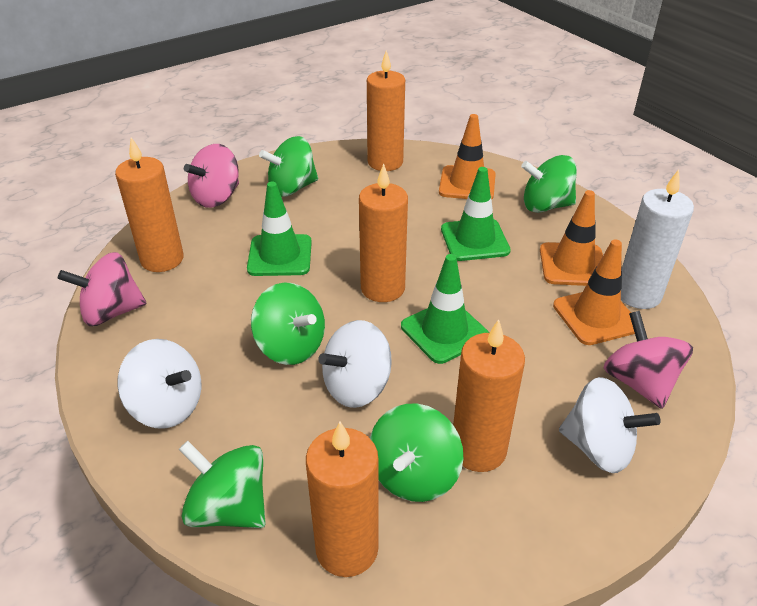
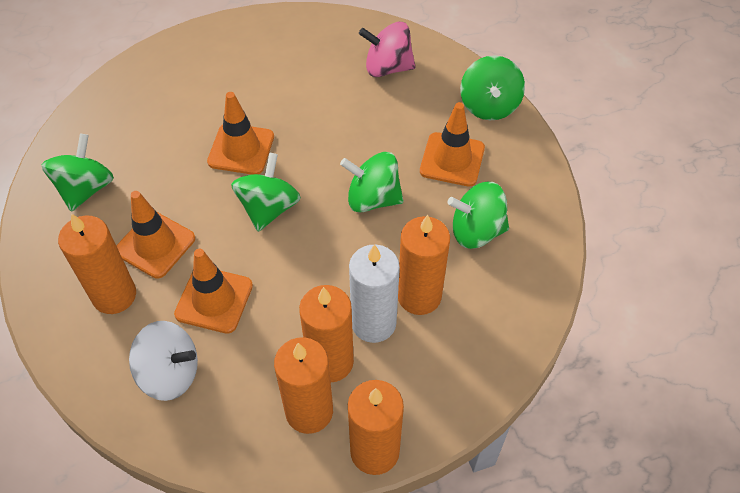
green traffic cone: 3 -> 0
orange traffic cone: 3 -> 4
pink spinning top: 3 -> 1
white spinning top: 3 -> 1

